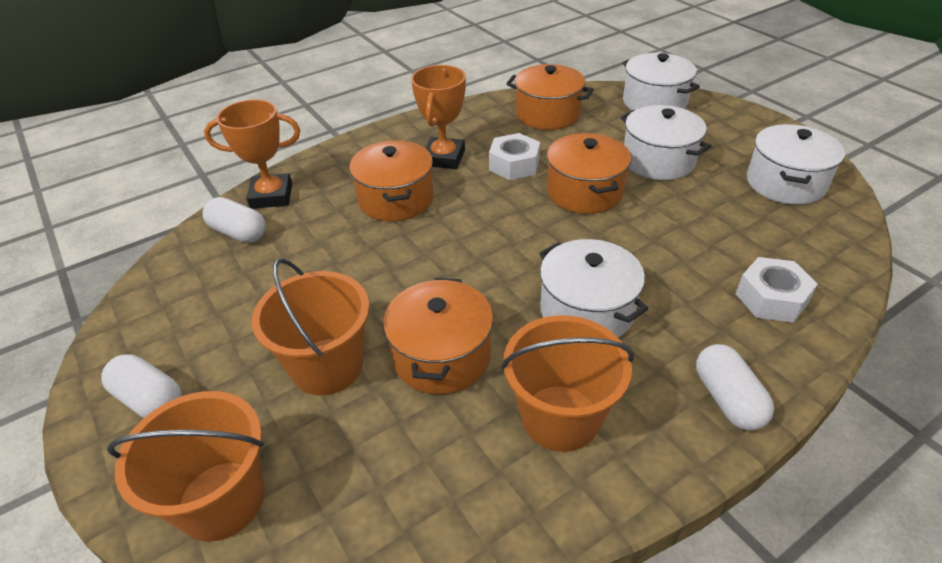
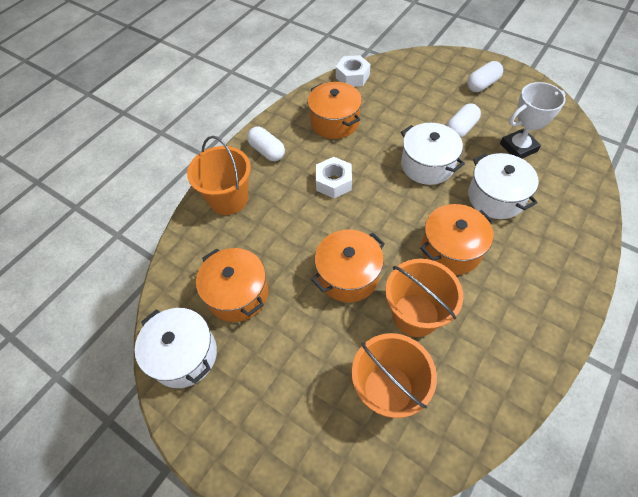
orange trophy: 2 -> 0
white pot: 4 -> 3
white trophy: 0 -> 1

